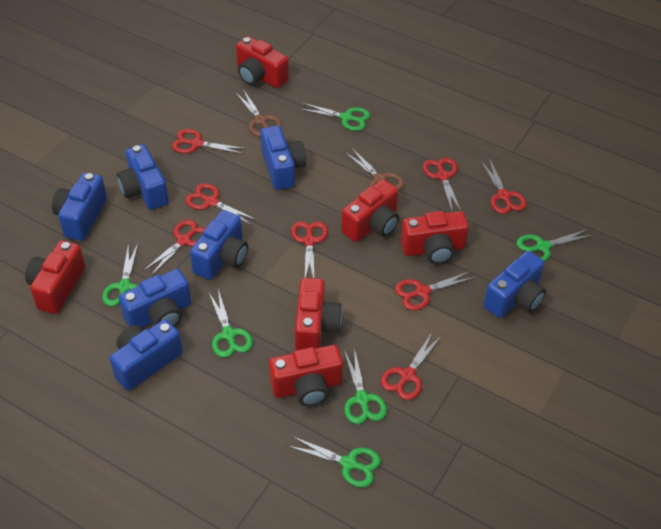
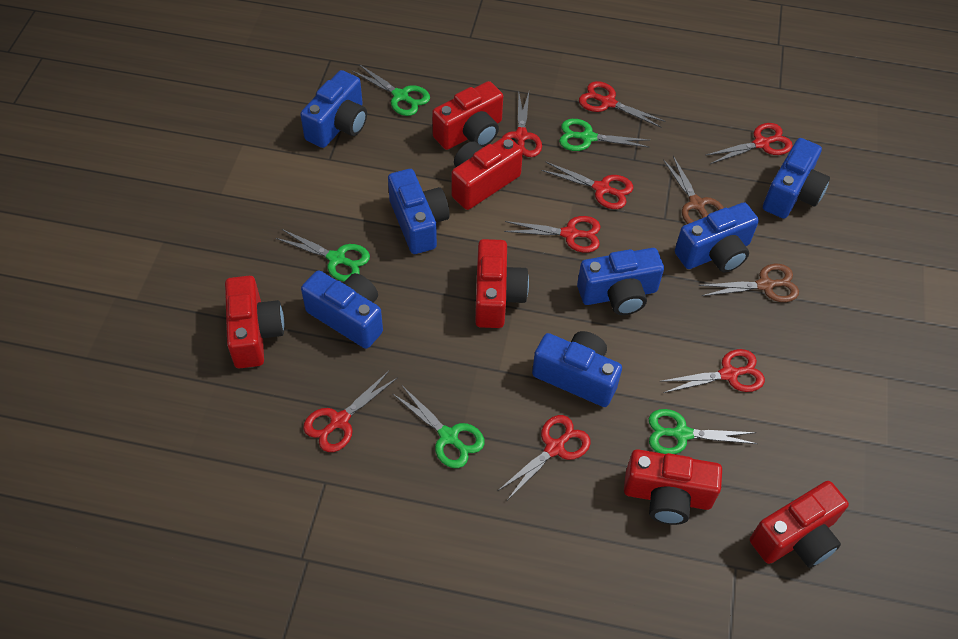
green scissors: 6 -> 5

